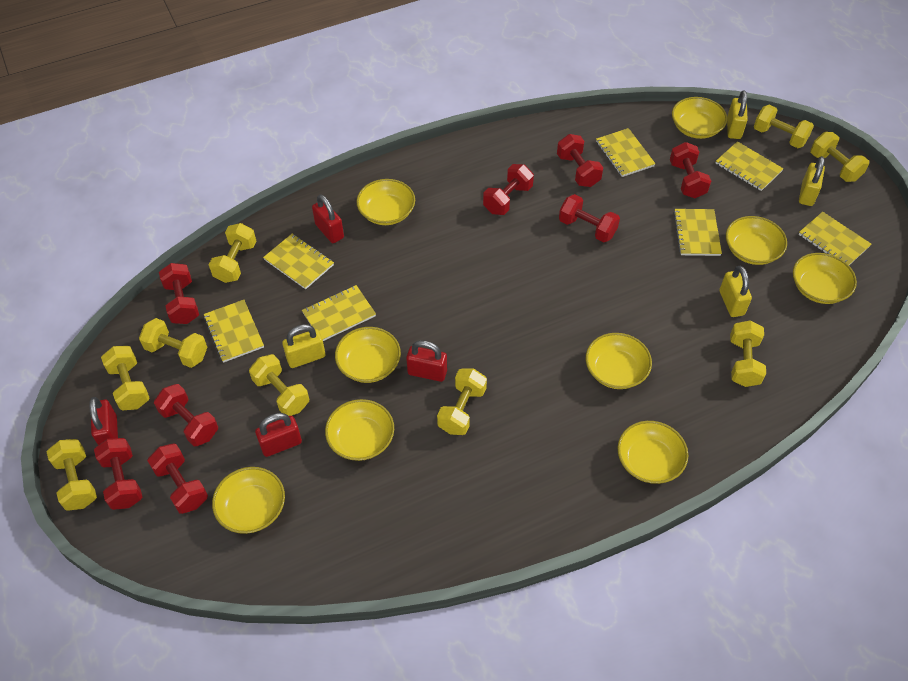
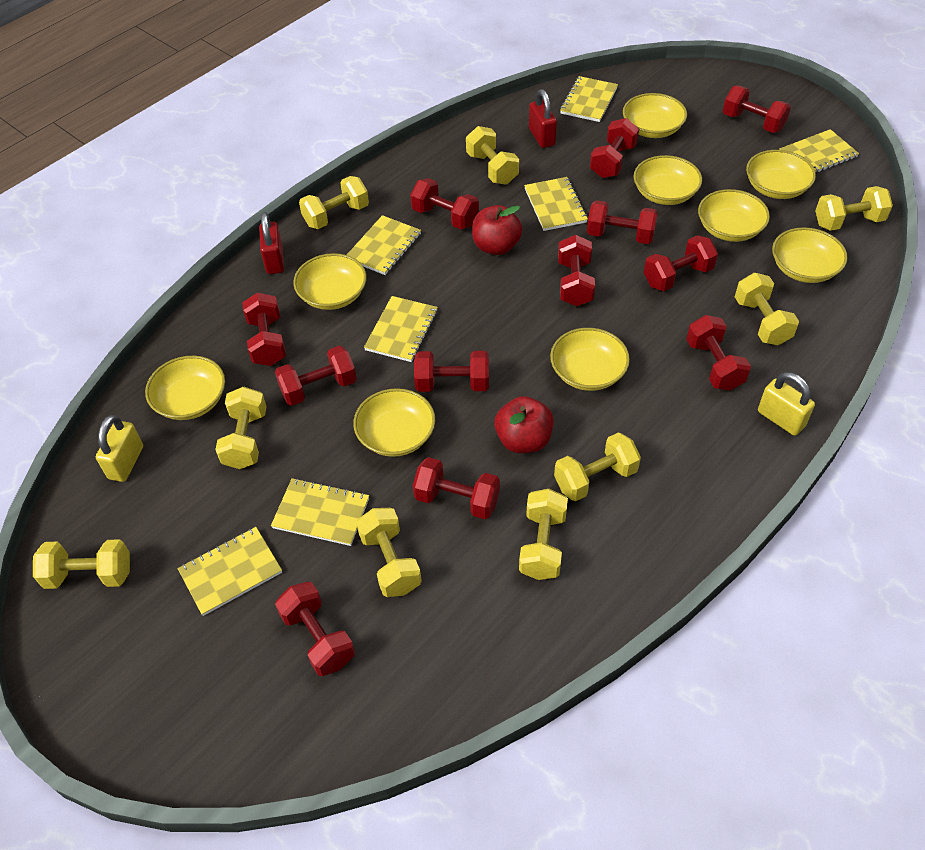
red apple: 0 -> 2
red dumbbell: 8 -> 12
red padlock: 4 -> 2
yellow padlock: 4 -> 2

